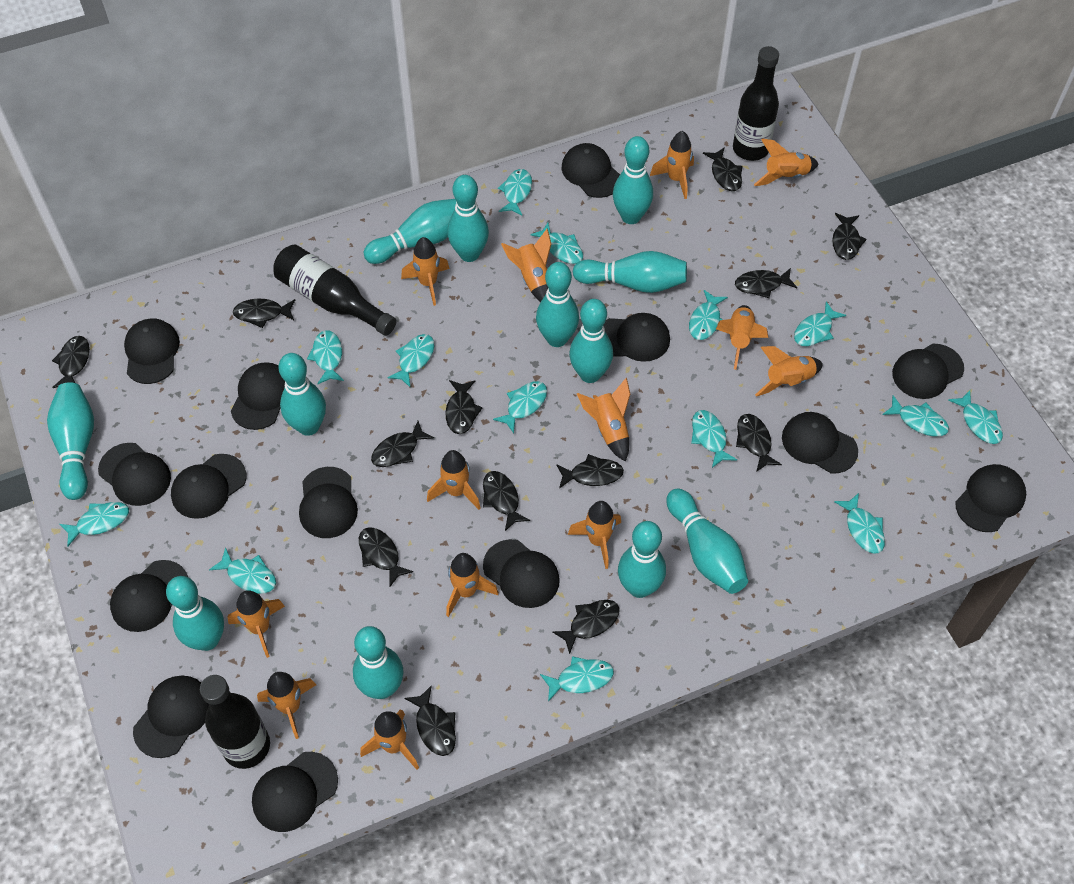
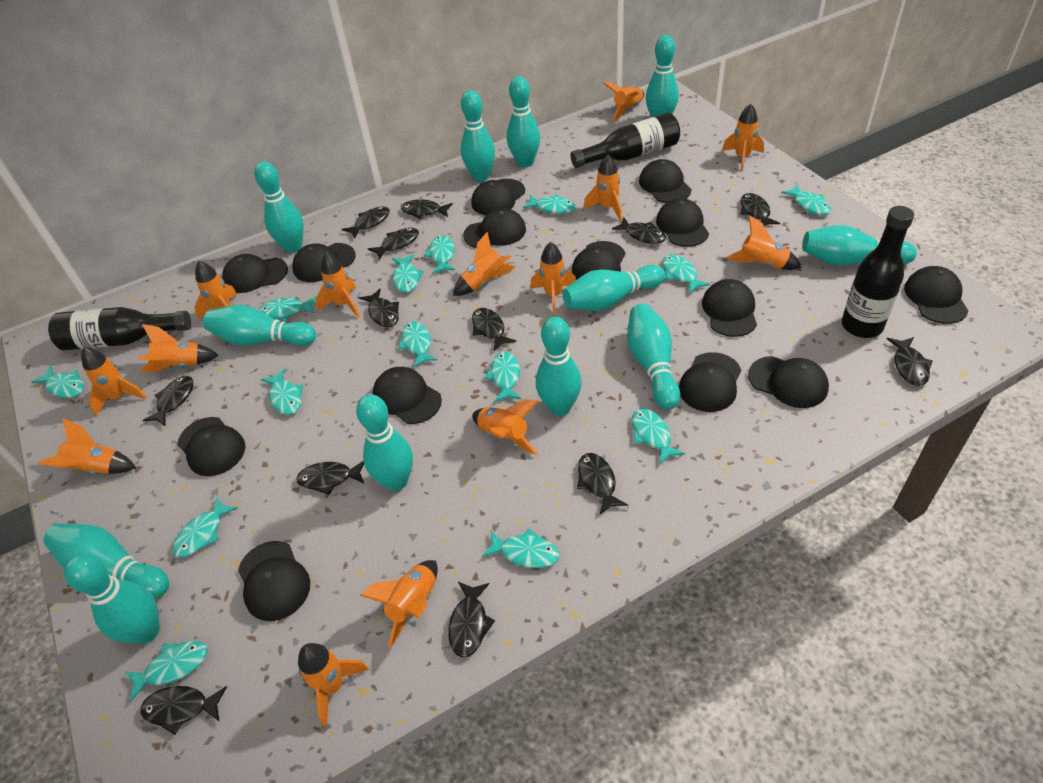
orange rocket: 13 -> 14

